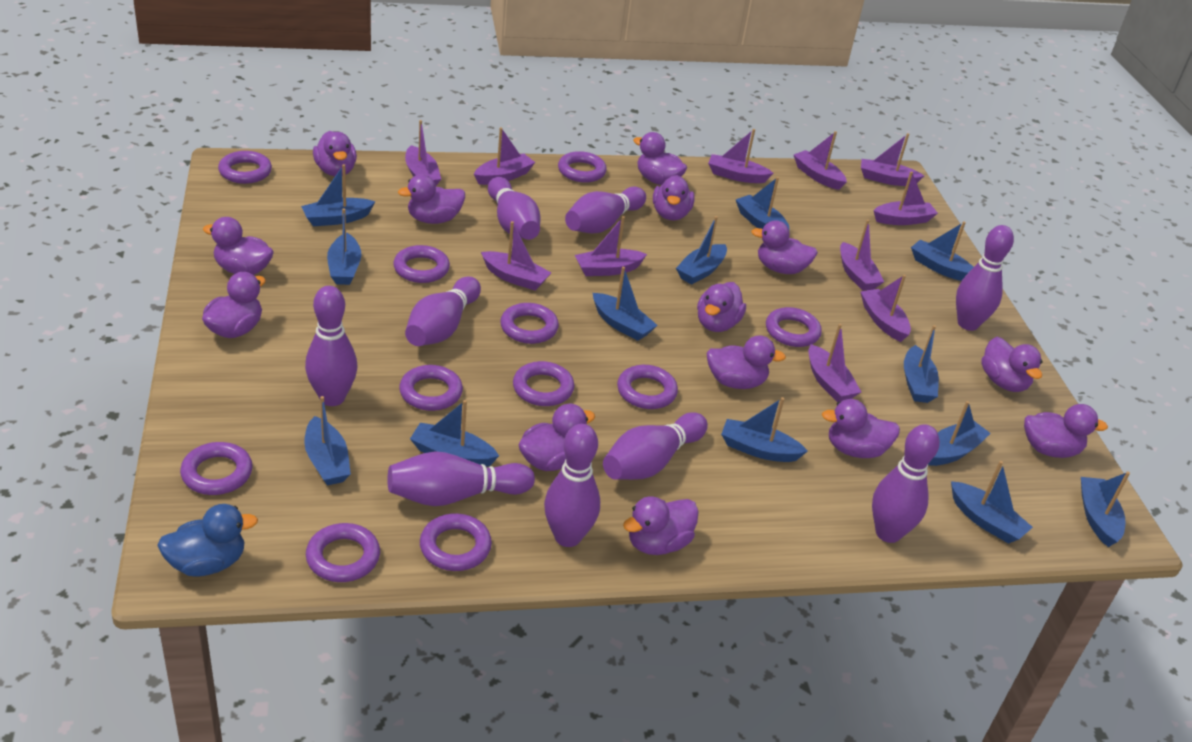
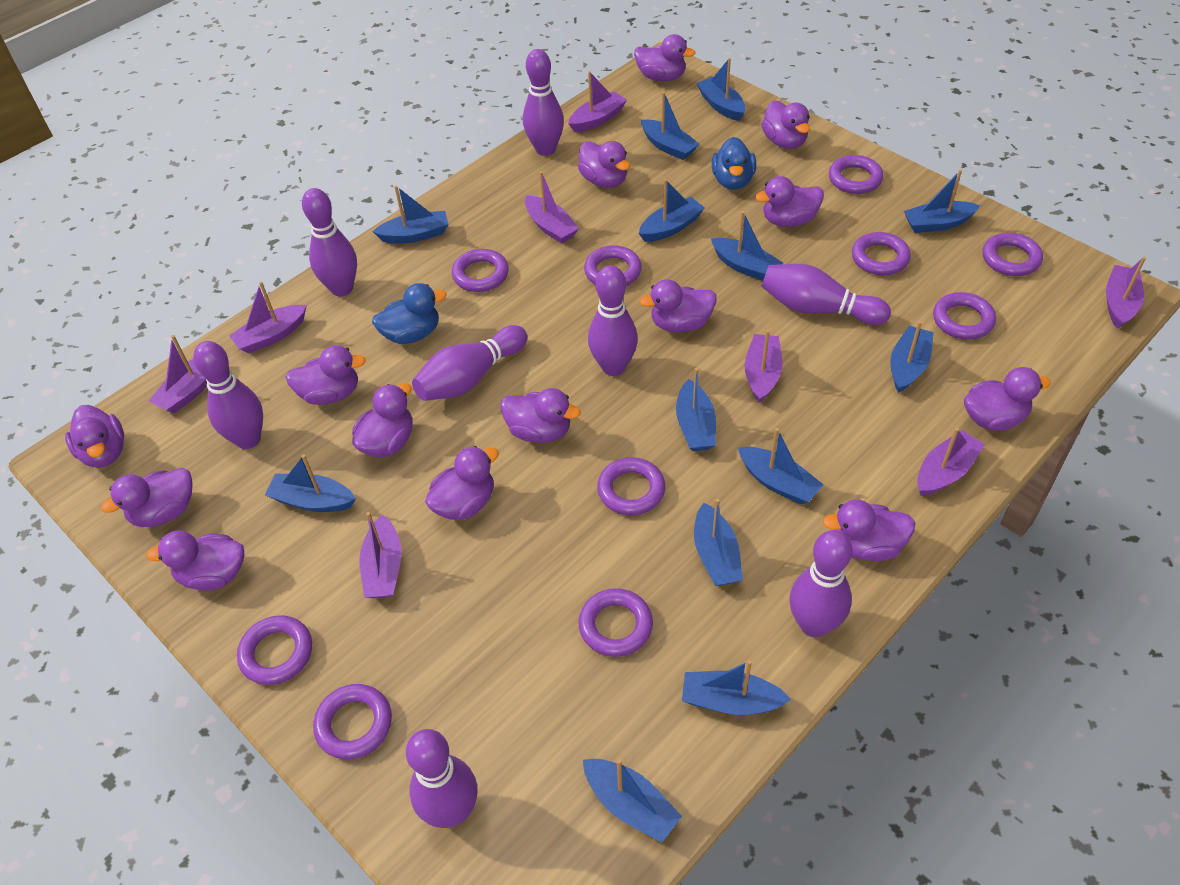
blue duck: 1 -> 2
purple boat: 11 -> 8
purple bowling pin: 9 -> 8
purple ring: 11 -> 10

